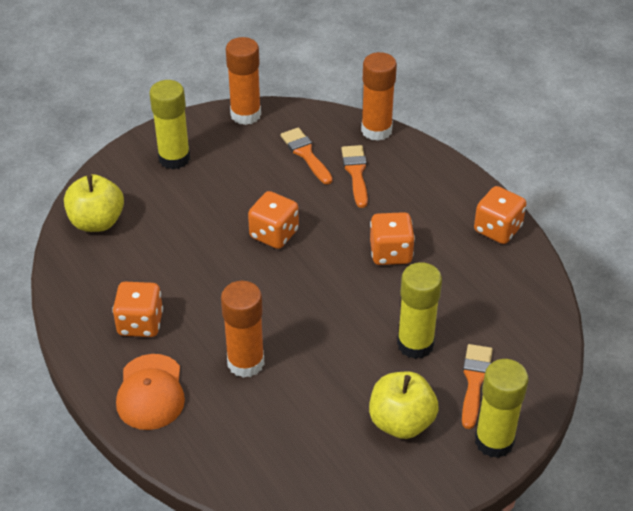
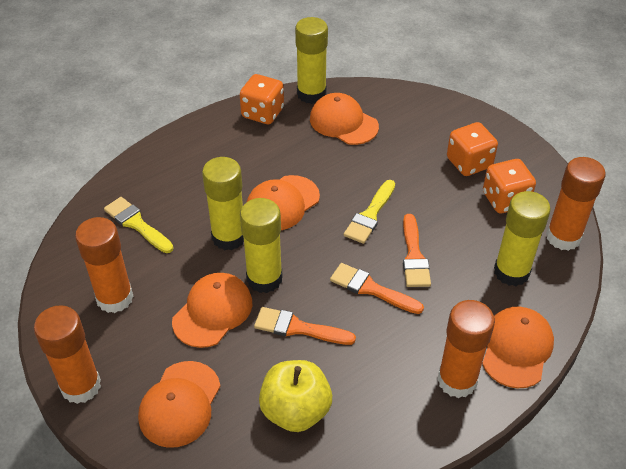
orange cap: 1 -> 5
orange dice: 4 -> 3
orange glue stick: 3 -> 4
yellow apple: 2 -> 1
yellow brush: 0 -> 2
yellow glue stick: 3 -> 4

